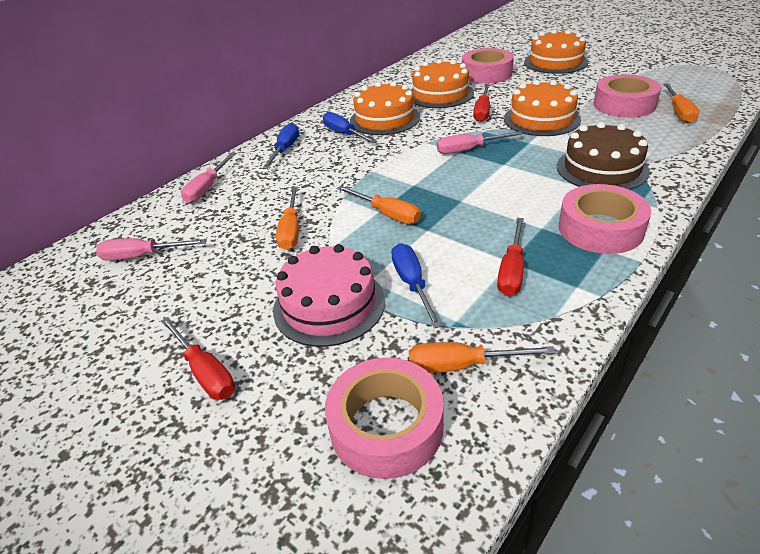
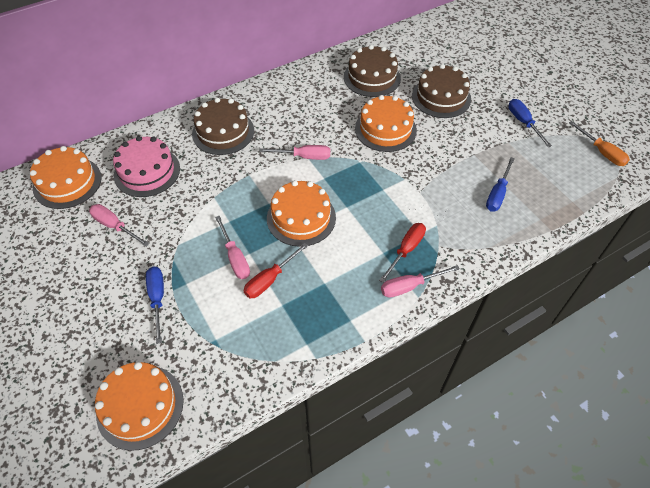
brown cake: 1 -> 3
orange screwdriver: 4 -> 1
pink screwdriver: 3 -> 4
pink tape: 4 -> 0
red screwdriver: 3 -> 2

